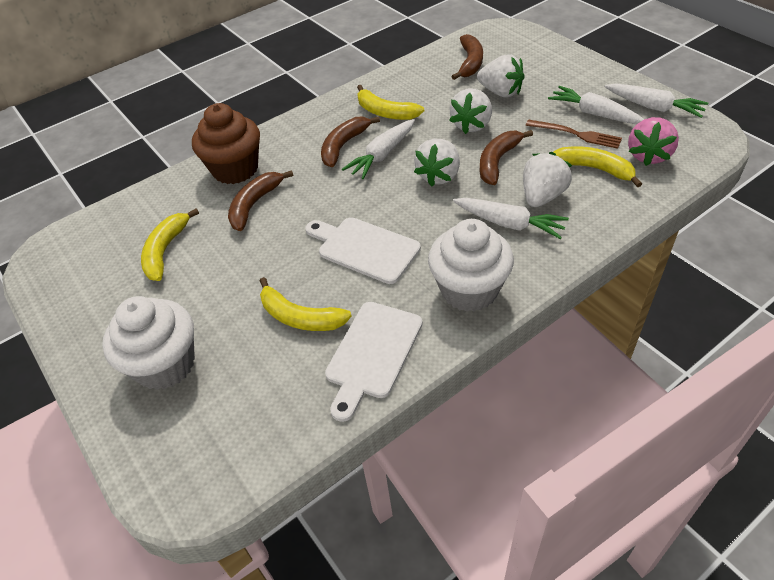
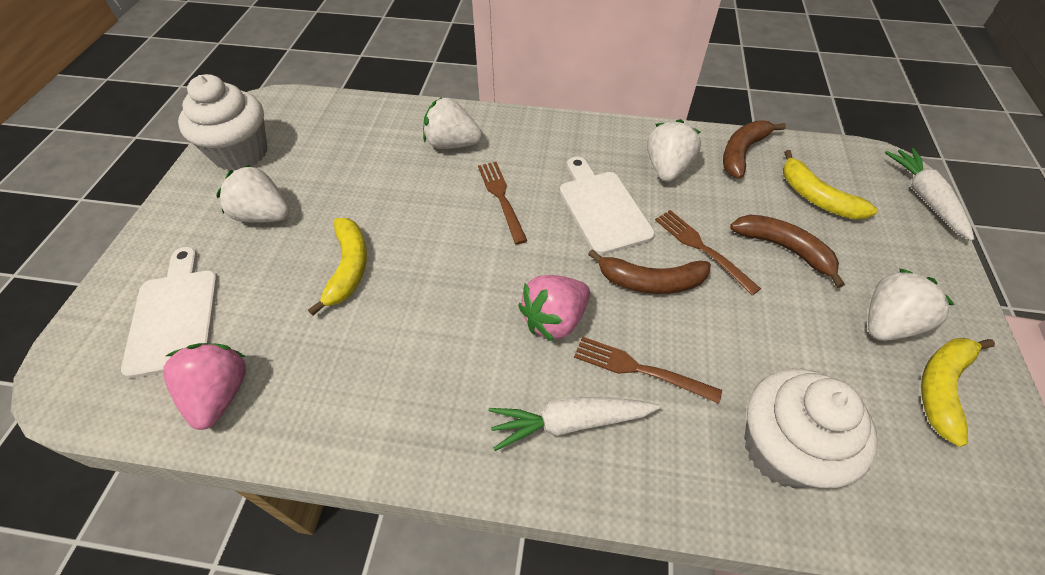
brown banana: 4 -> 3
brown cupcake: 1 -> 0
brown fork: 1 -> 3
pink strawberry: 1 -> 2
white carrot: 4 -> 2
yellow banana: 4 -> 3

